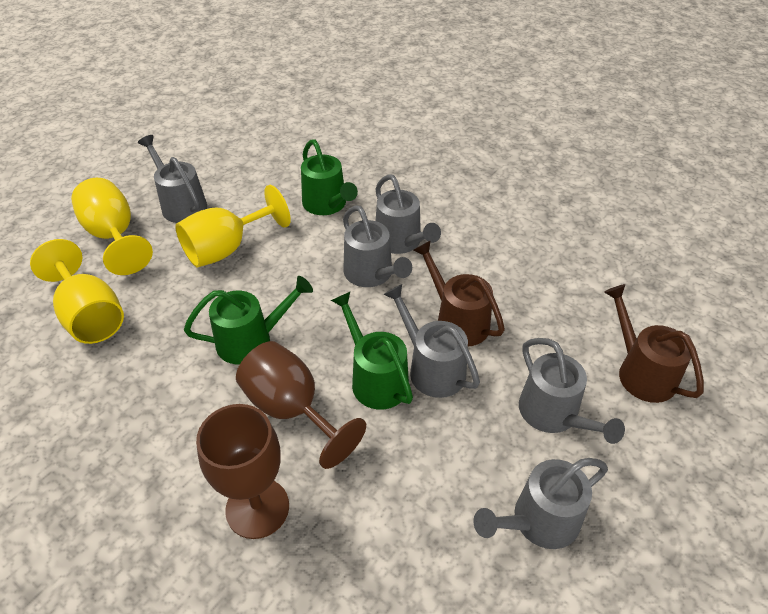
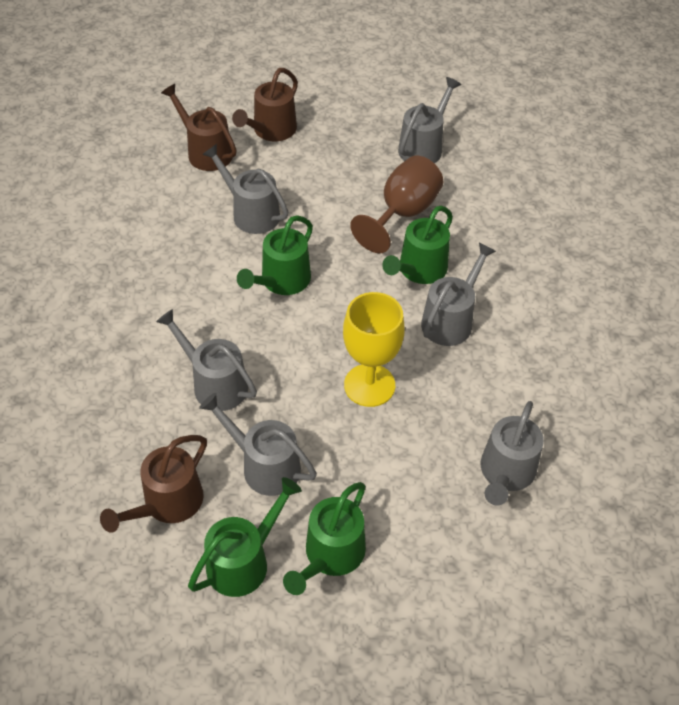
brown goblet: 2 -> 1
brown watering can: 2 -> 3
green watering can: 3 -> 4
yellow goblet: 3 -> 1

